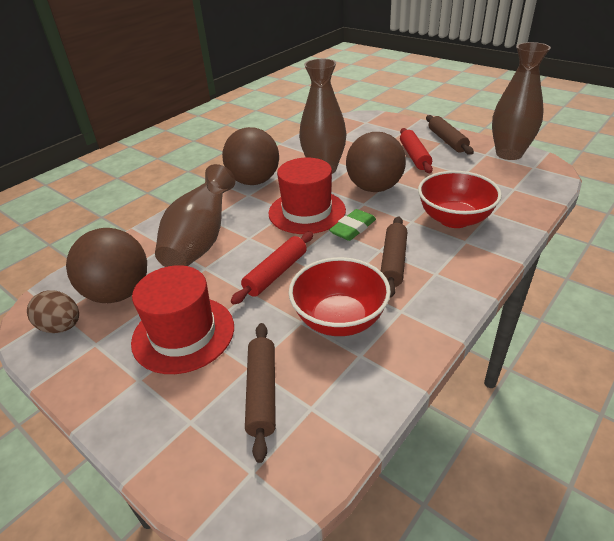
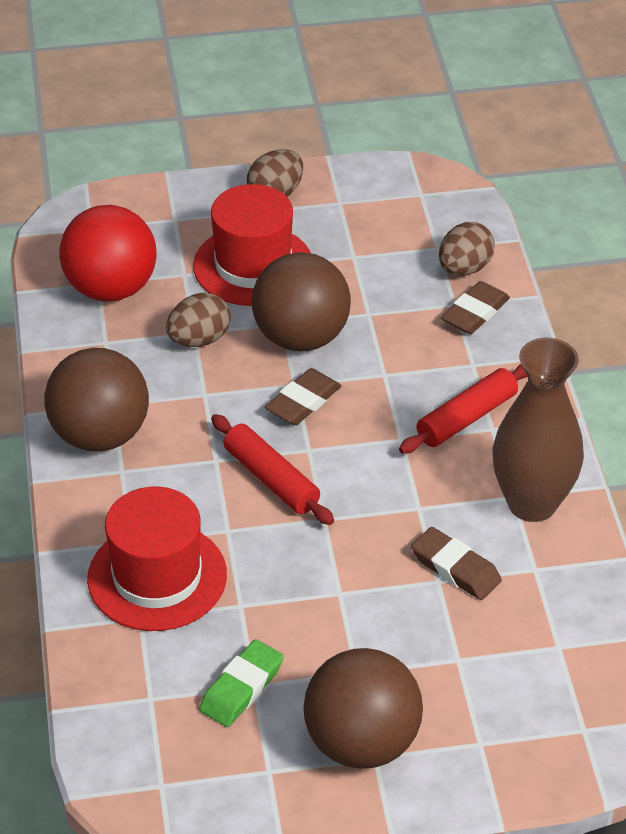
brown egg: 1 -> 3
brown eraser: 0 -> 3
brown rolling pin: 3 -> 0
brown vase: 3 -> 1
red ball: 0 -> 1
red bowl: 2 -> 0

